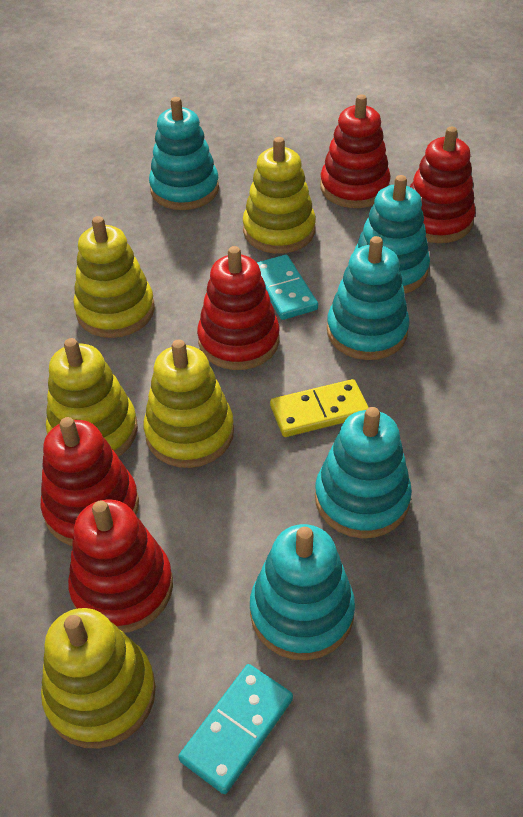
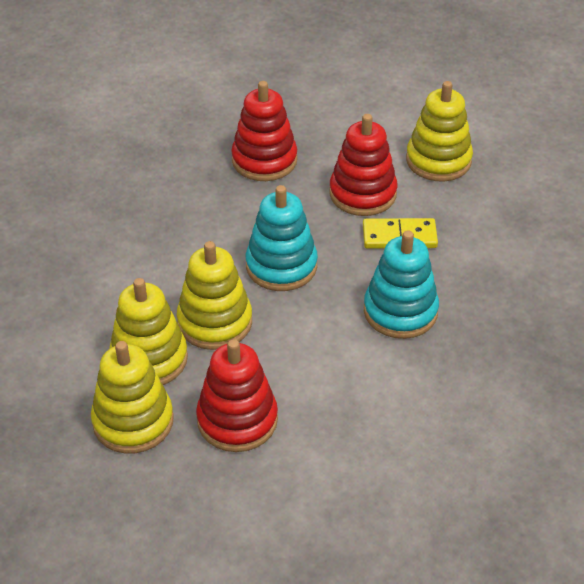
red stacking toy: 5 -> 3
turquoise domino: 2 -> 0
turquoise stacking toy: 5 -> 2
yellow stacking toy: 5 -> 4

